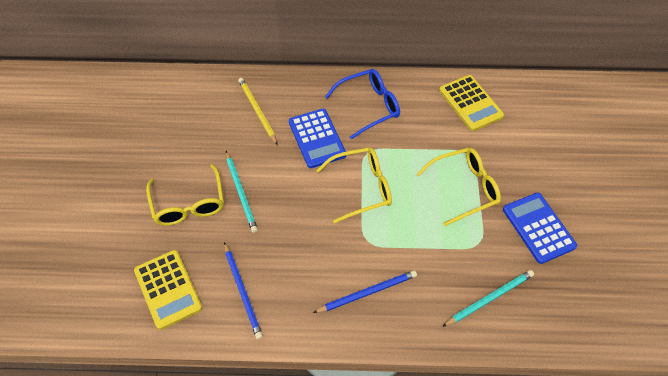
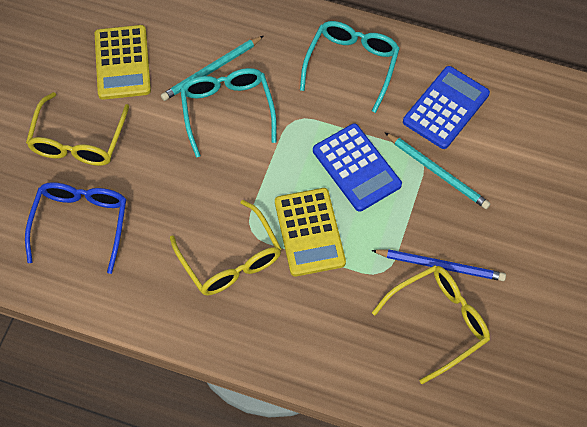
blue pencil: 2 -> 1
turquoise glasses: 0 -> 2
yellow pencil: 1 -> 0

